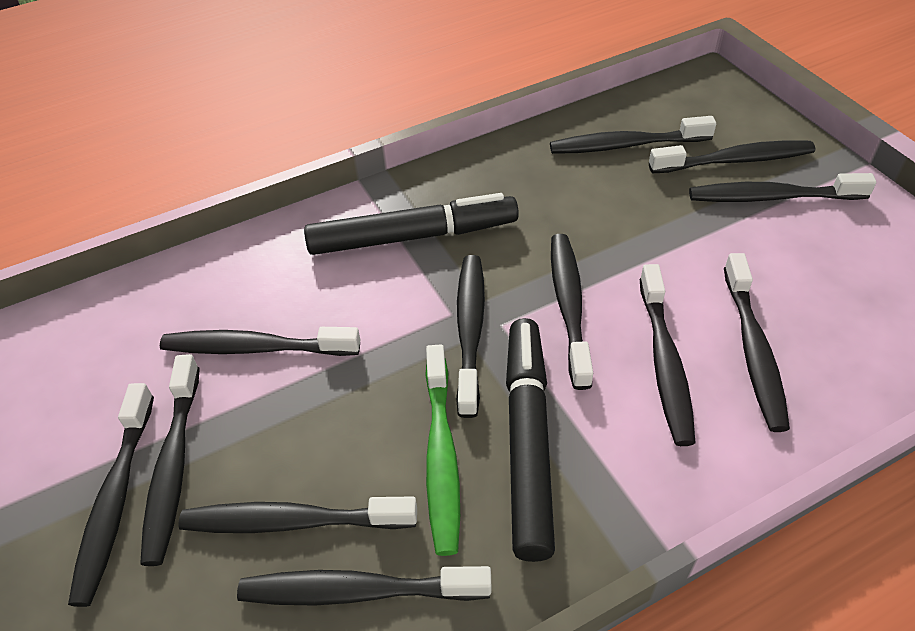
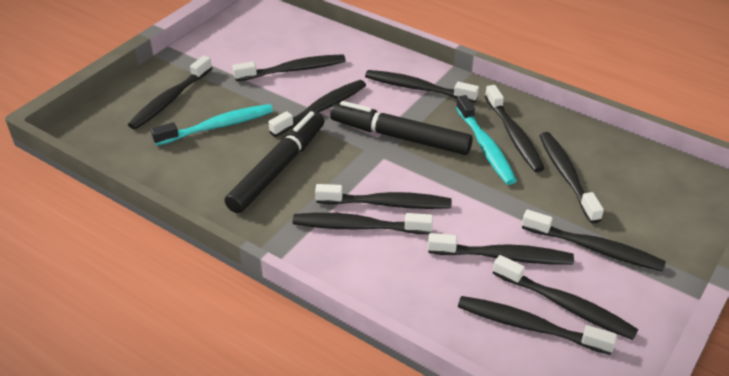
green toothbrush: 1 -> 0
turquoise toothbrush: 0 -> 2

